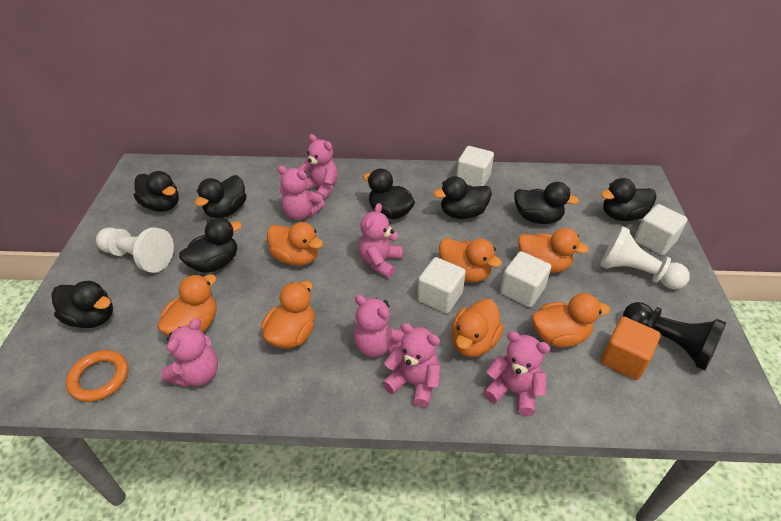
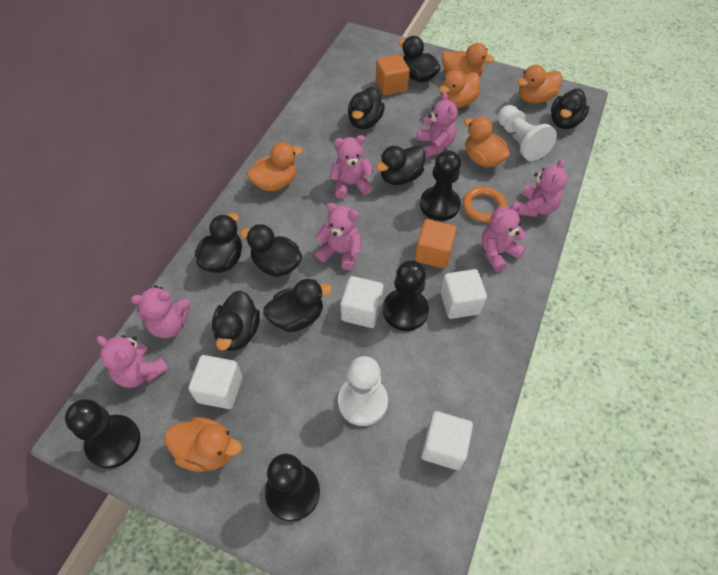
black pawn: 1 -> 4
orange cube: 1 -> 2
orange duck: 7 -> 6

